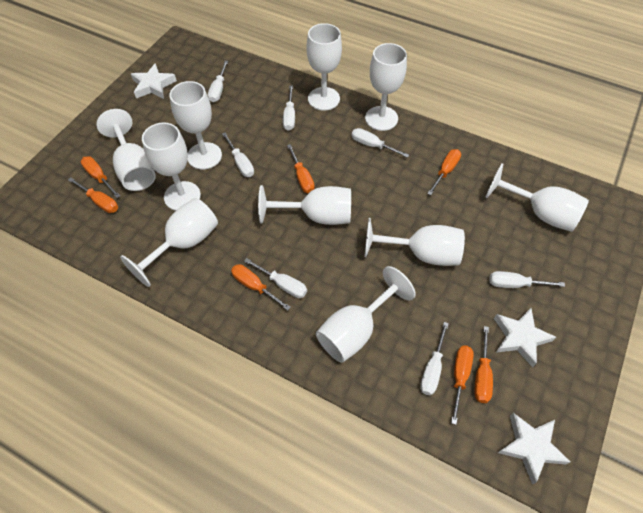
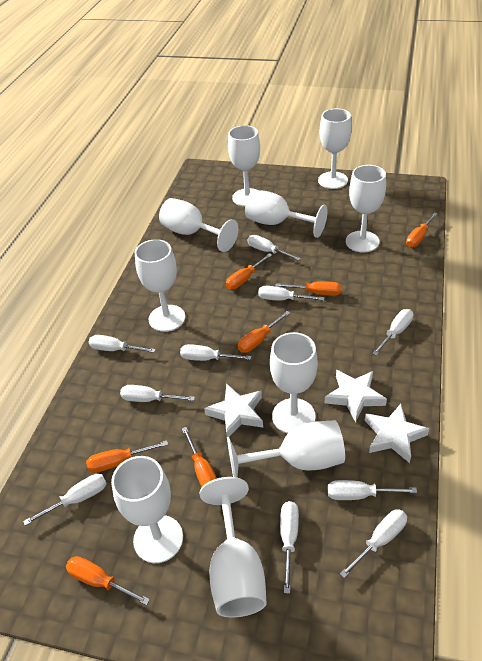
white screwdriver: 7 -> 10

